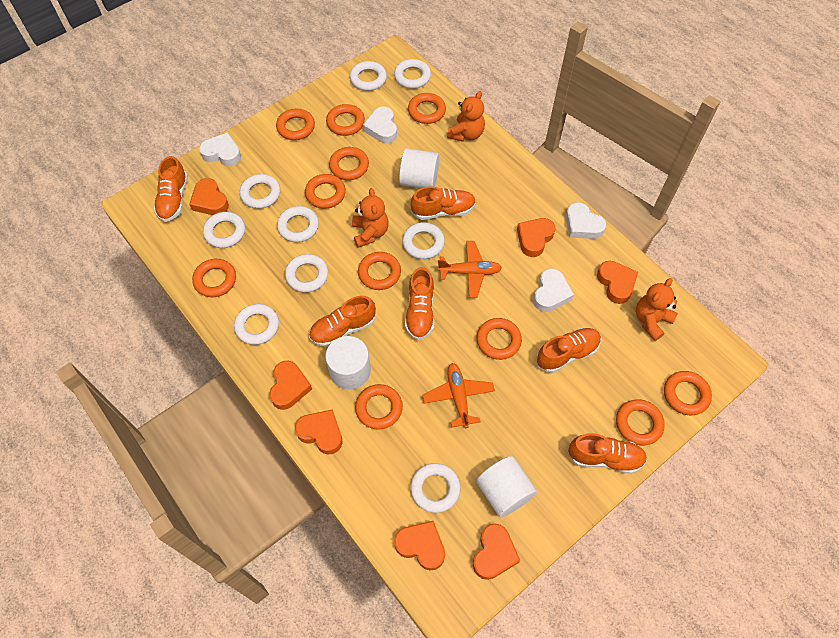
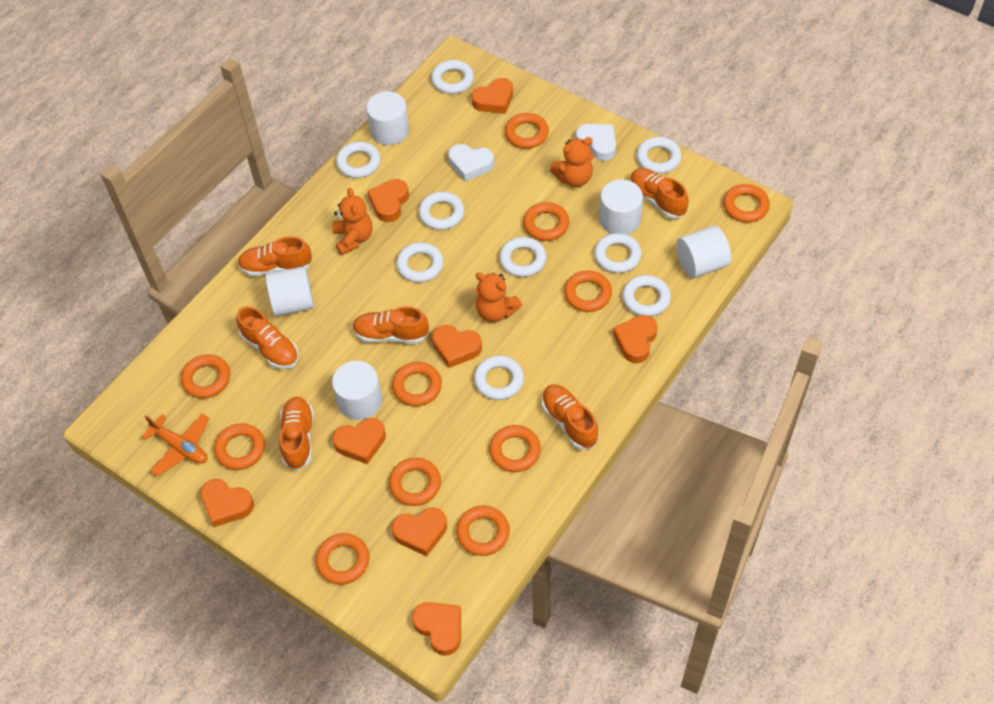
orange heart: 7 -> 8
orange plane: 2 -> 1
white cylinder: 3 -> 5
white heart: 4 -> 2

